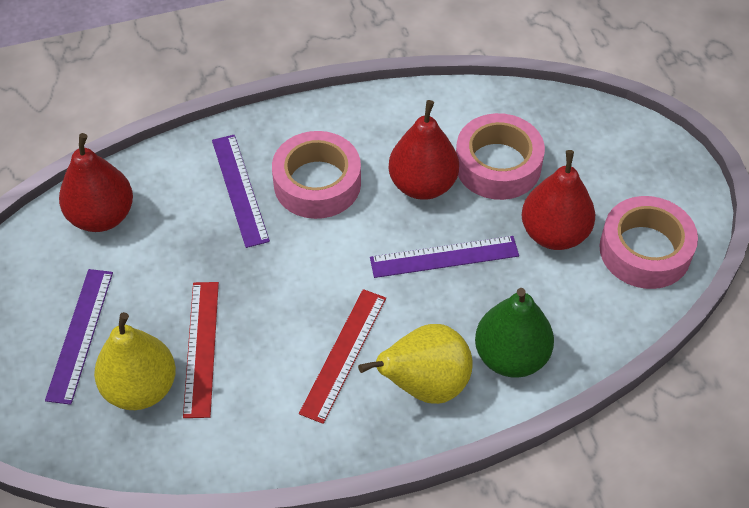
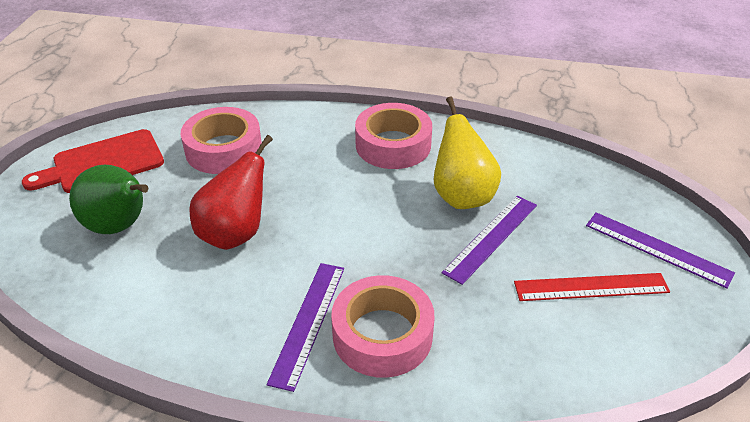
red cutting board: 0 -> 1
red pear: 3 -> 1
red ruler: 2 -> 1
yellow pear: 2 -> 1

